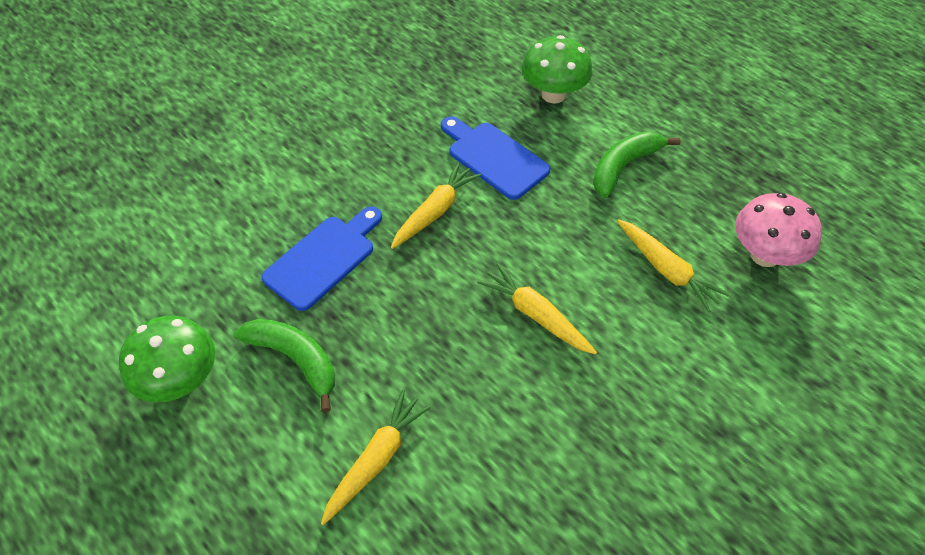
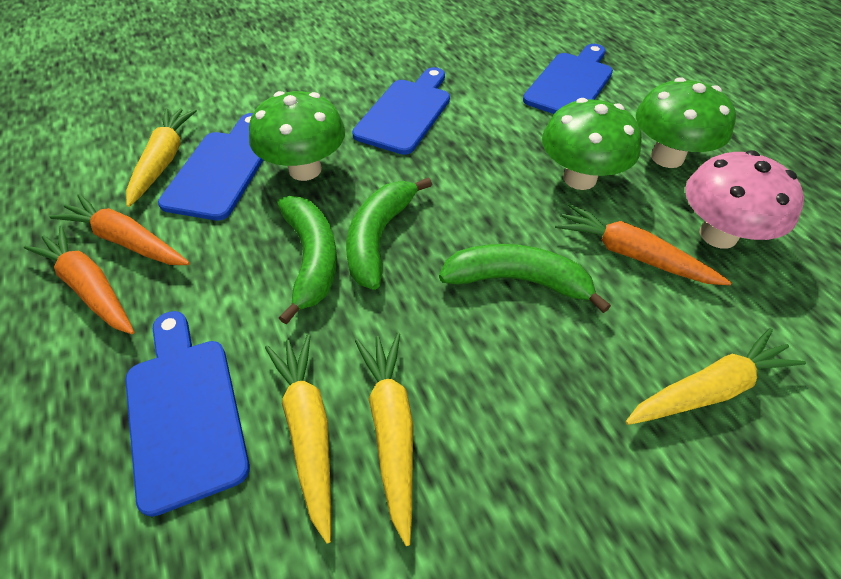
blue cutting board: 2 -> 4
green banana: 2 -> 3
green mushroom: 2 -> 3
orange carrot: 0 -> 3

